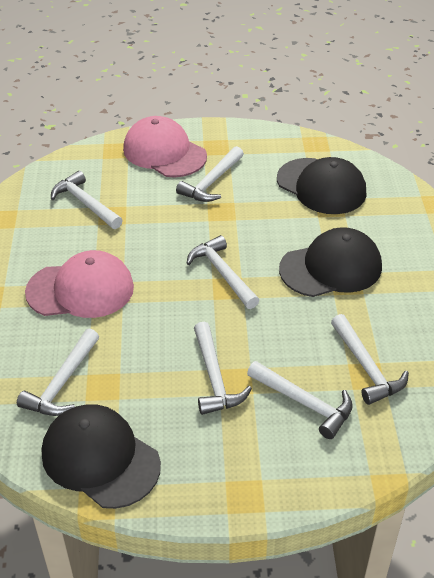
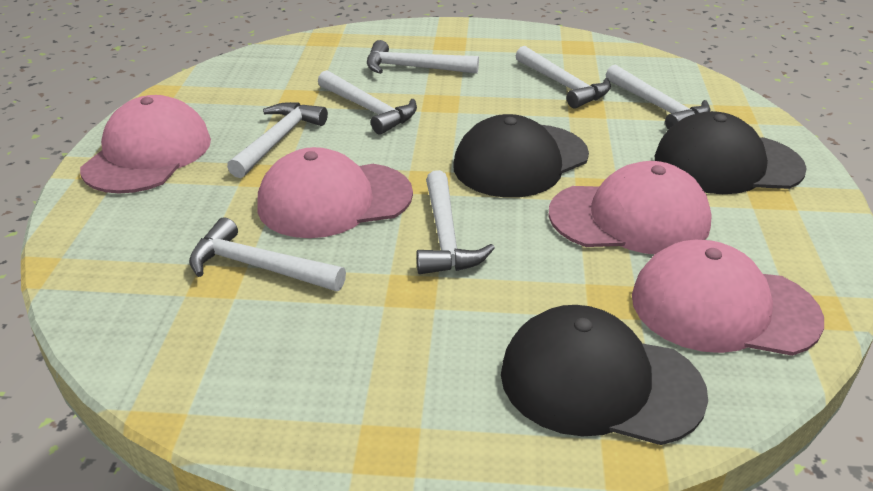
pink cap: 2 -> 4

